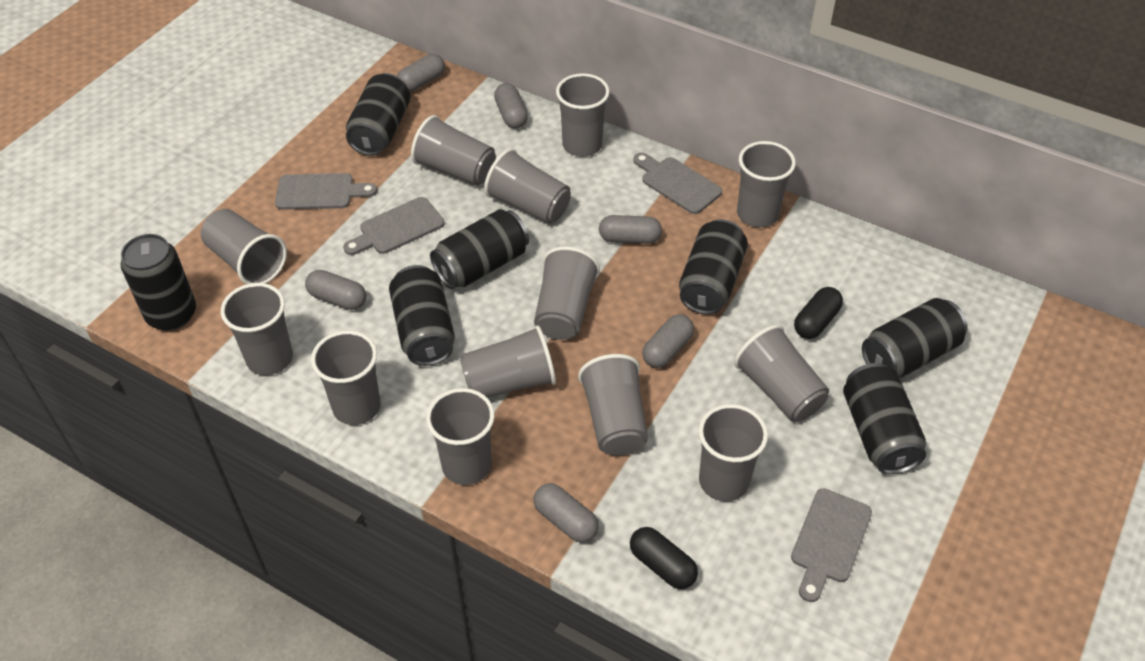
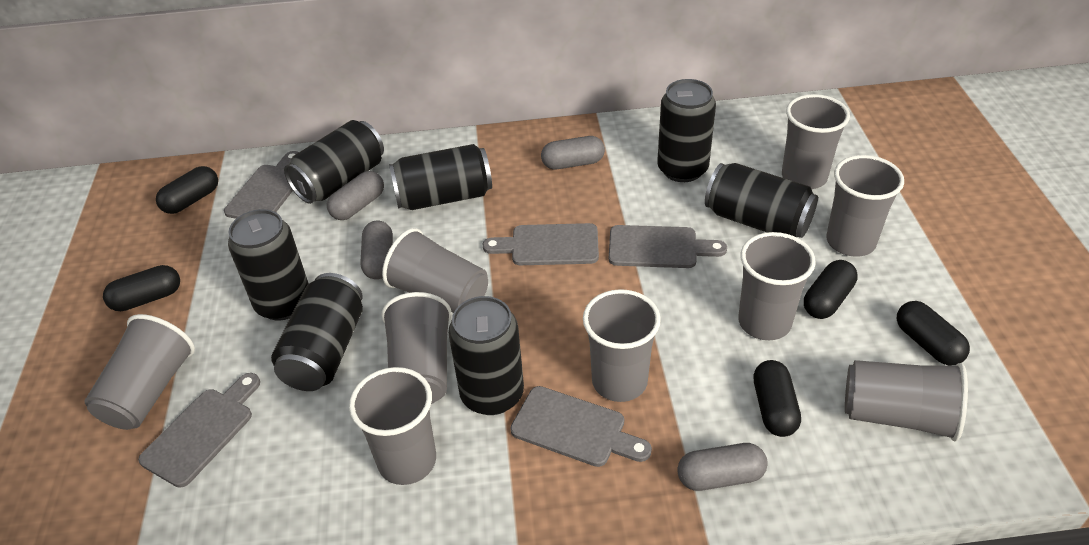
black capsule: 2 -> 5
grey capsule: 6 -> 4
grey cup: 13 -> 9
grey cutting board: 4 -> 5

